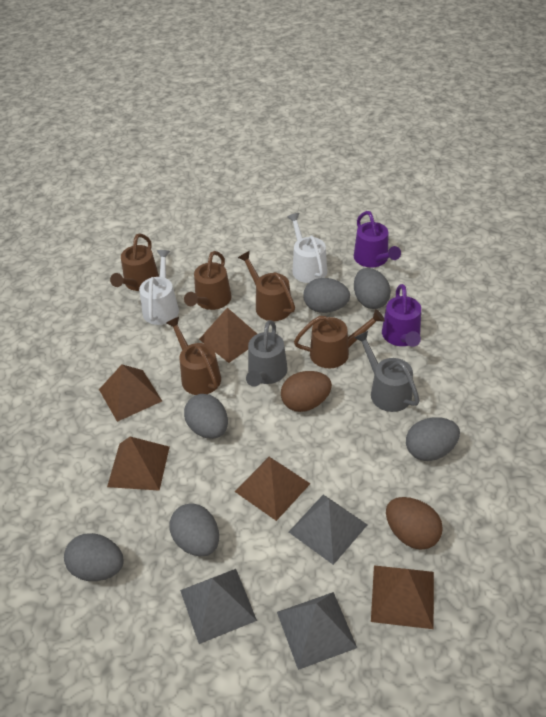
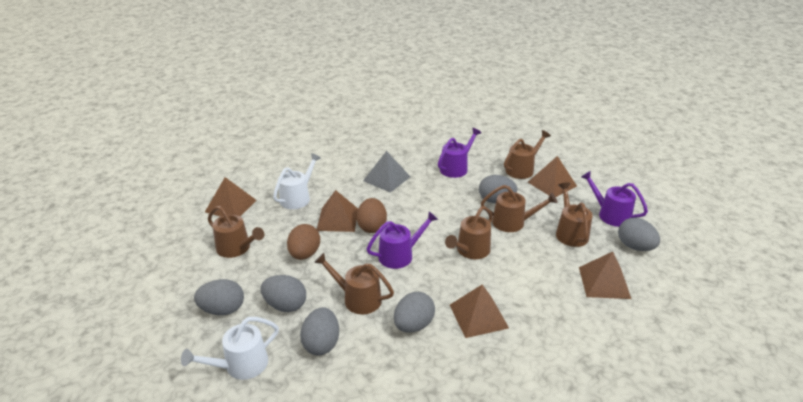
brown watering can: 5 -> 6
grey pyramid: 3 -> 1
grey watering can: 2 -> 0
purple watering can: 2 -> 3

